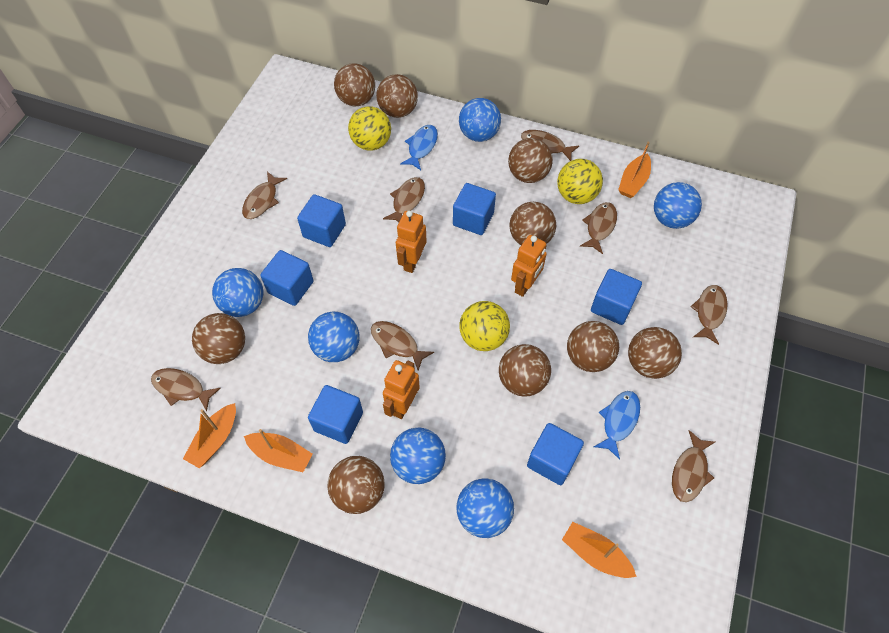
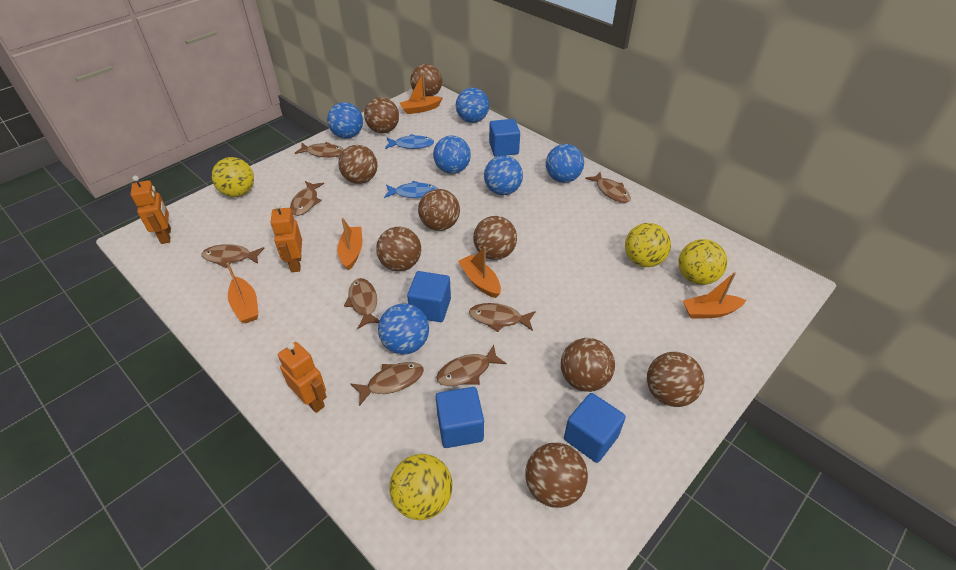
blue cube: 6 -> 4
orange boat: 4 -> 5
yellow ball: 3 -> 4

